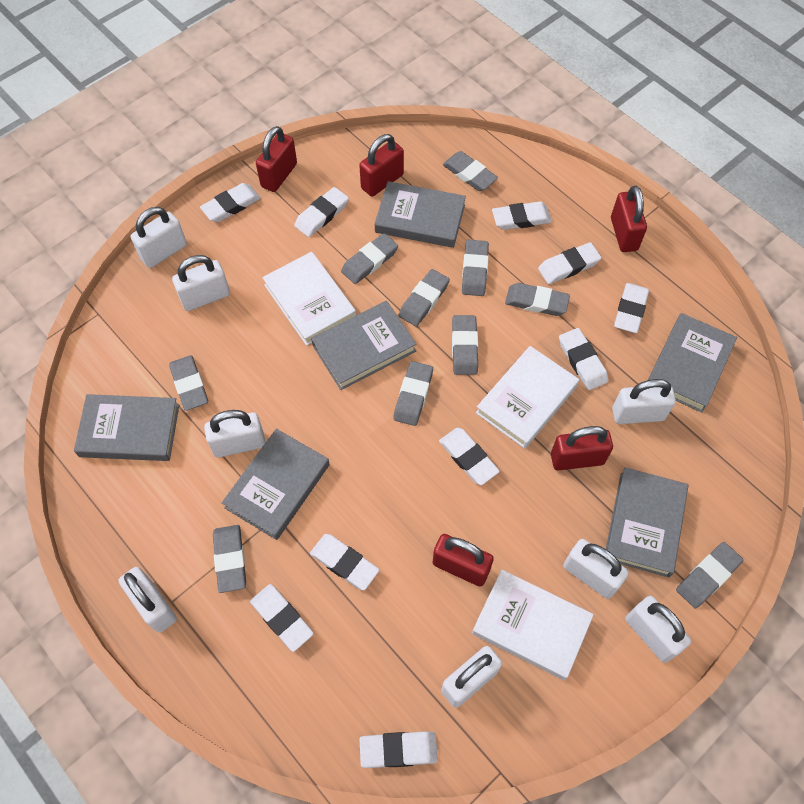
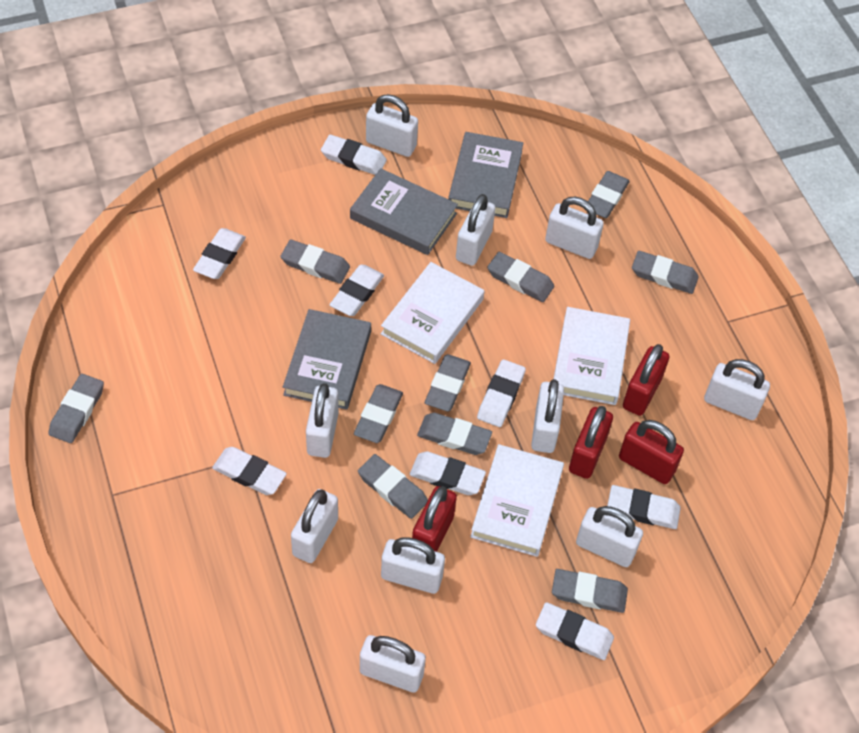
grey book: 6 -> 3
red padlock: 5 -> 4
white eraser: 10 -> 8
white padlock: 8 -> 10

